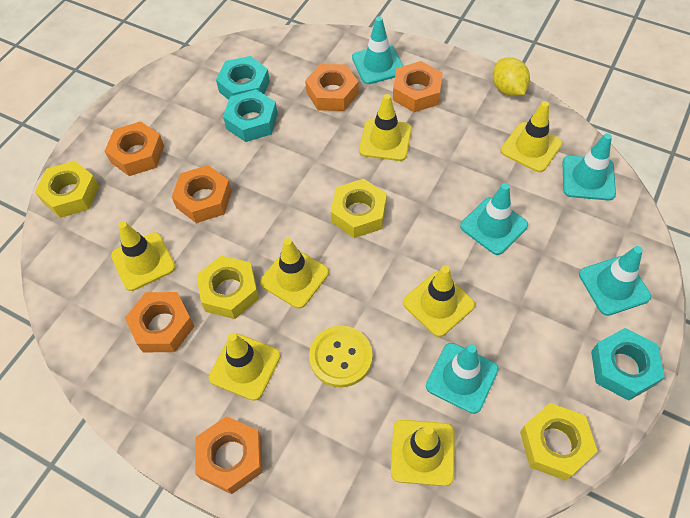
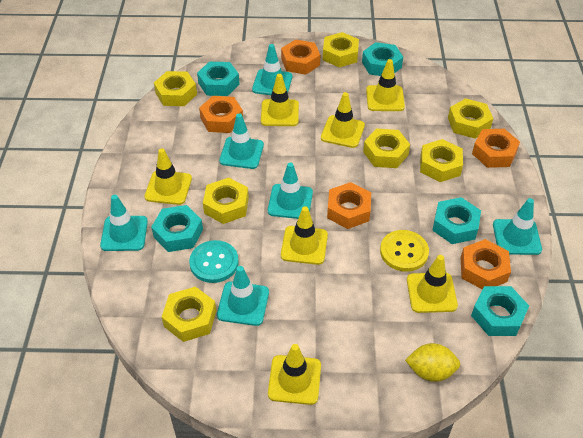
orange nut: 6 -> 5
turquoise button: 0 -> 1
turquoise nut: 3 -> 5
turquoise traffic cone: 5 -> 6
yellow nut: 4 -> 7

